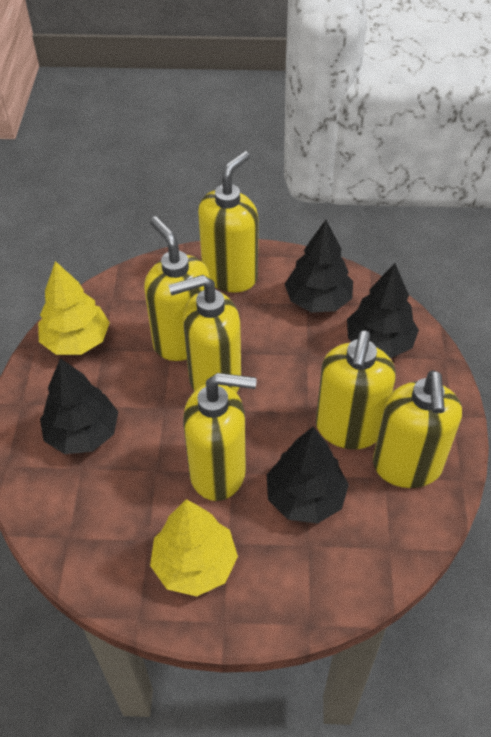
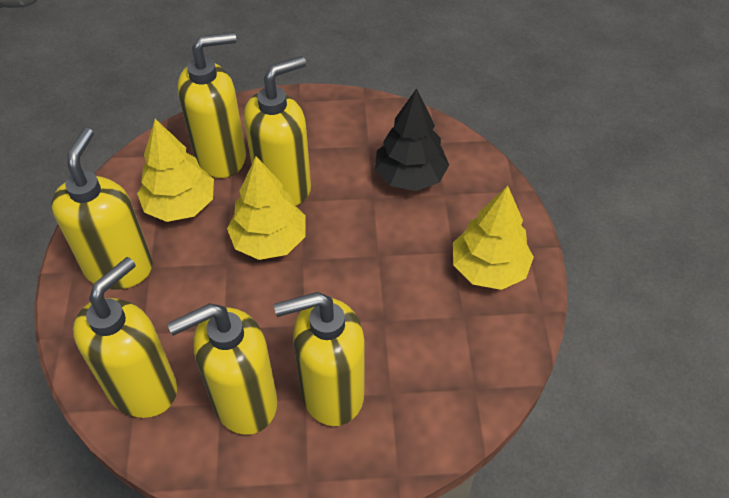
black tree: 4 -> 1
yellow tree: 2 -> 3

